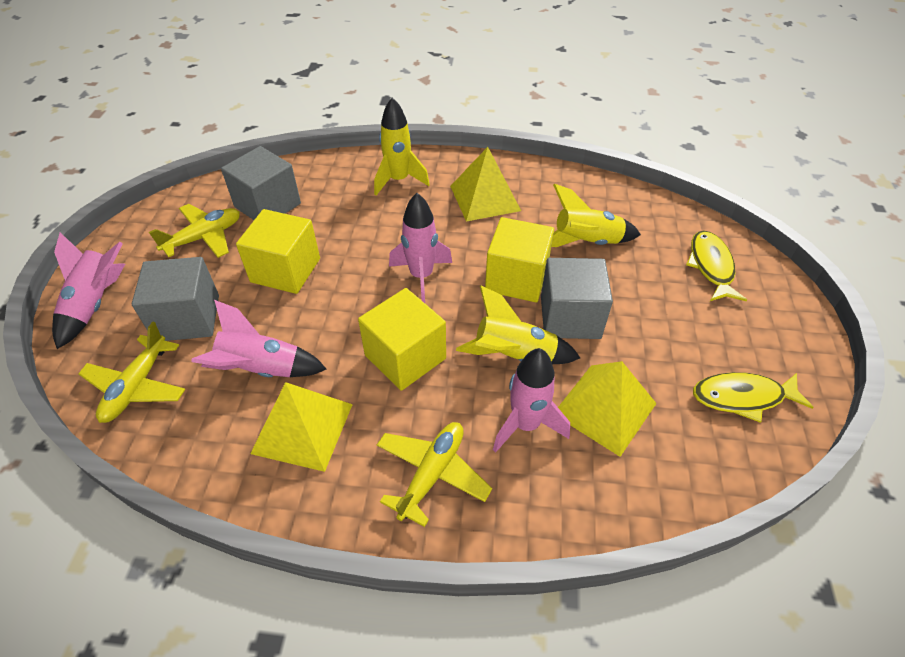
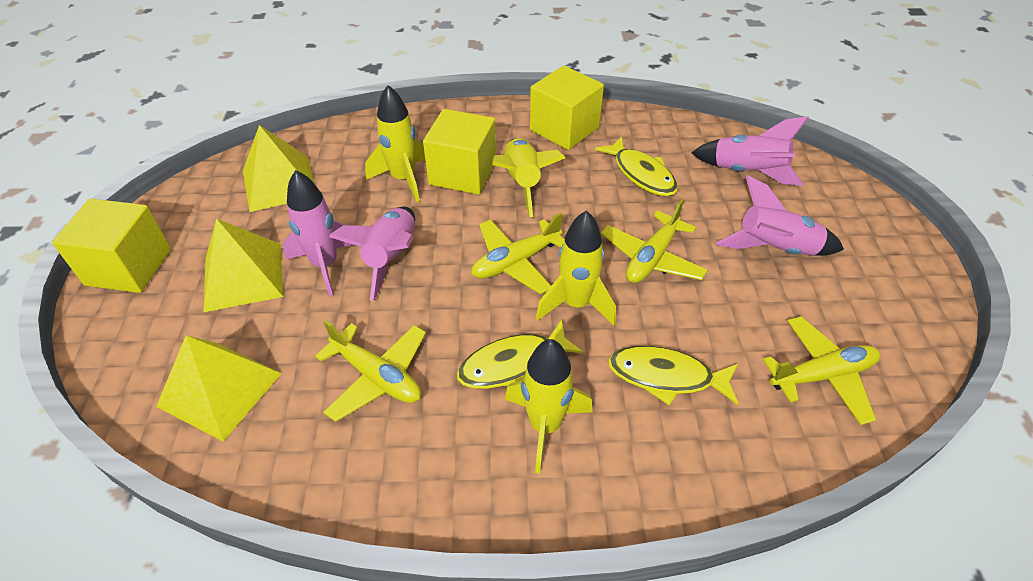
grey cube: 3 -> 0
yellow fish: 2 -> 3
yellow plane: 3 -> 4
yellow rocket: 3 -> 4

